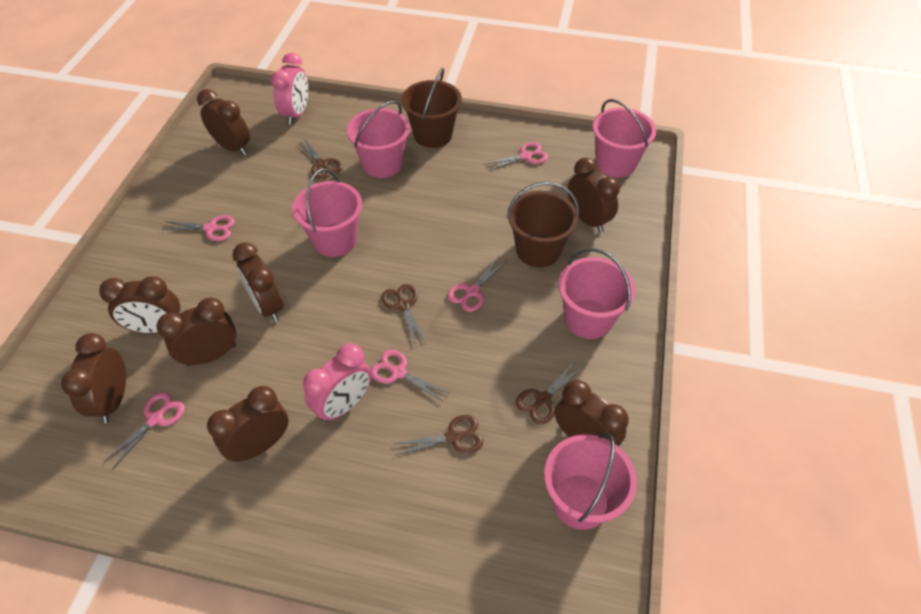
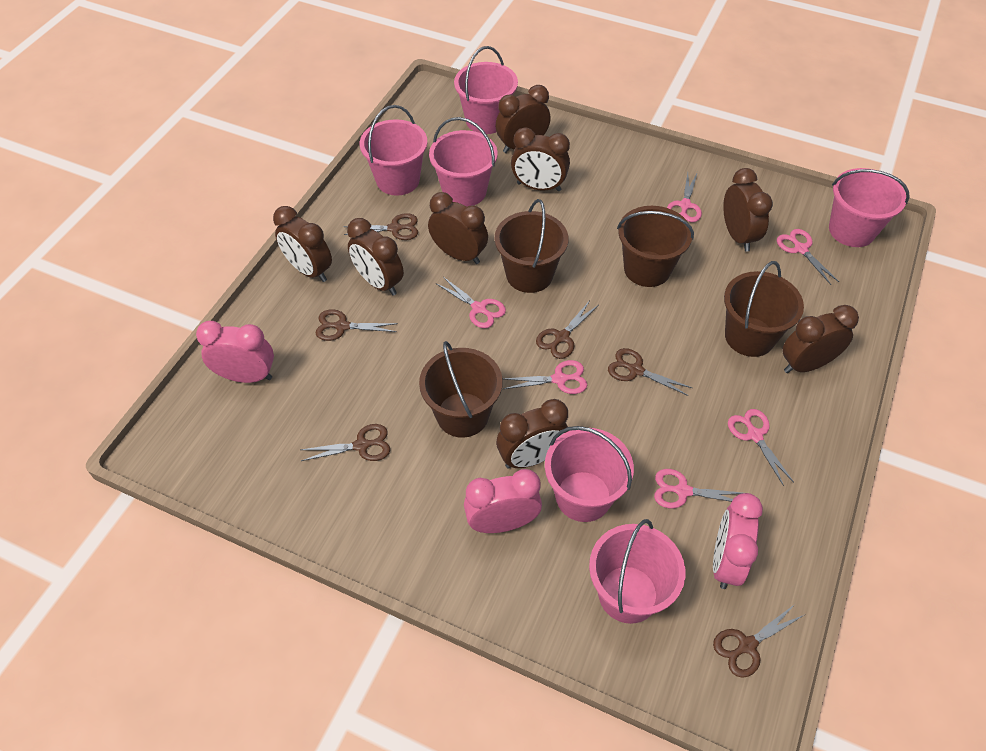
brown bucket: 2 -> 4
brown scissors: 4 -> 6
pink bucket: 5 -> 6
pink clock: 2 -> 3
pink scissors: 5 -> 6

